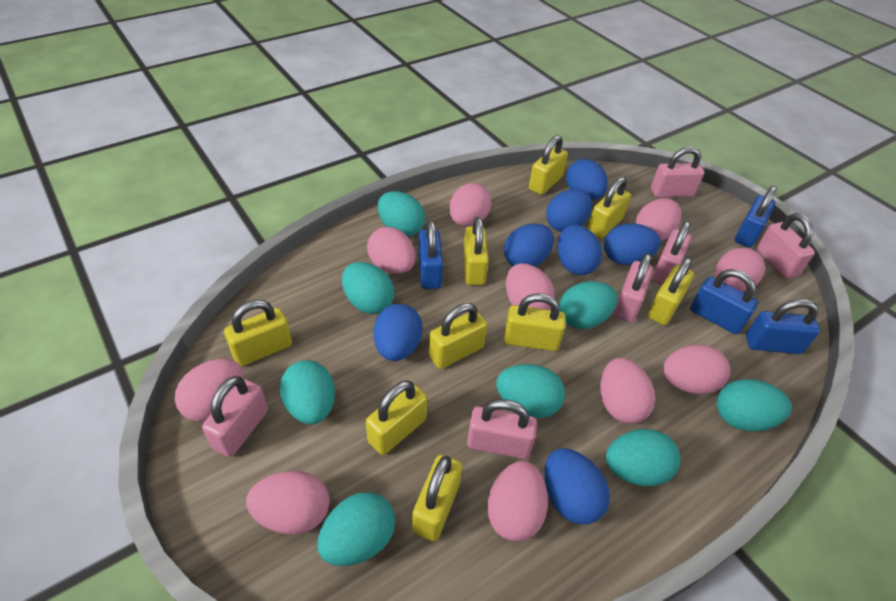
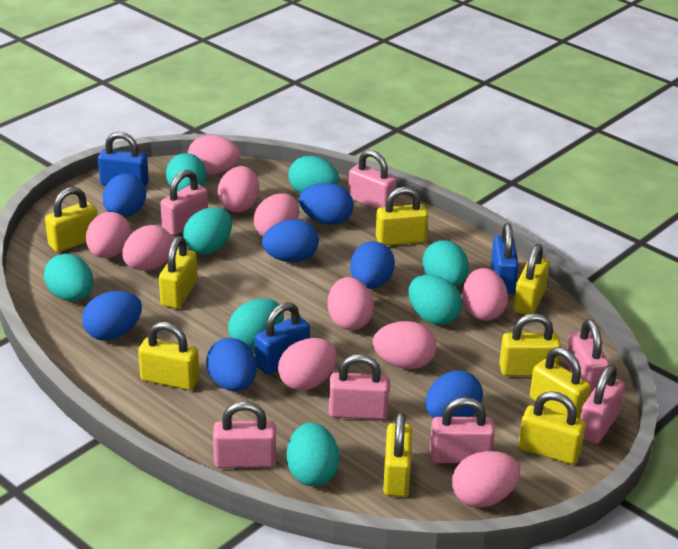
blue padlock: 4 -> 3
pink padlock: 6 -> 7

